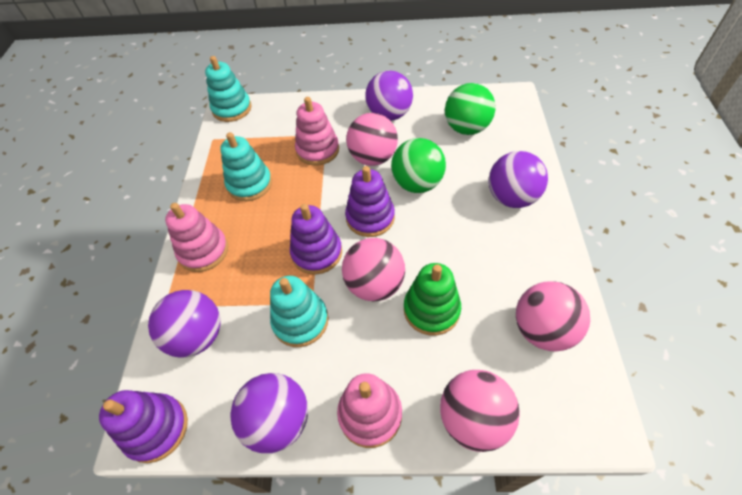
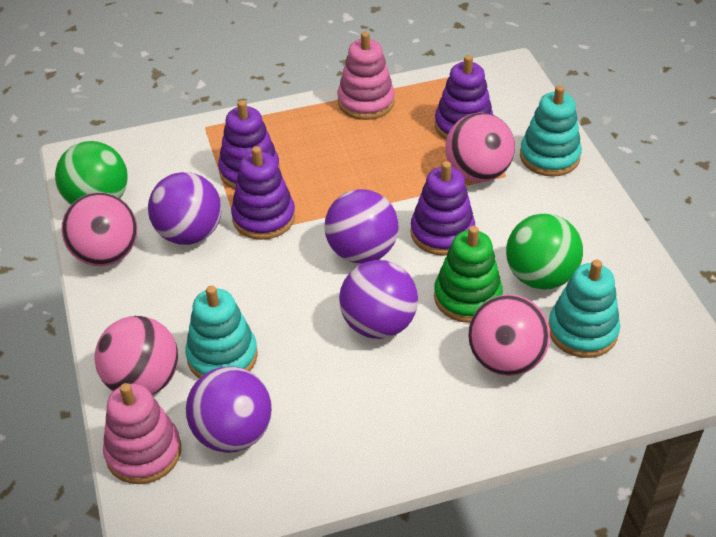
pink stacking toy: 3 -> 2
purple stacking toy: 3 -> 4

